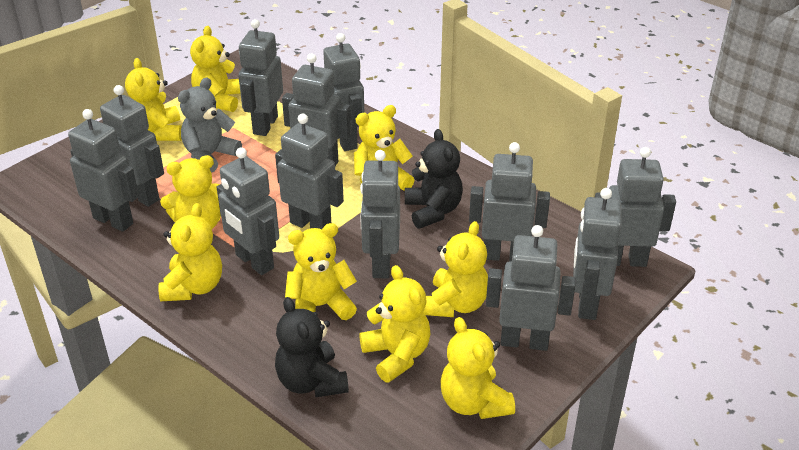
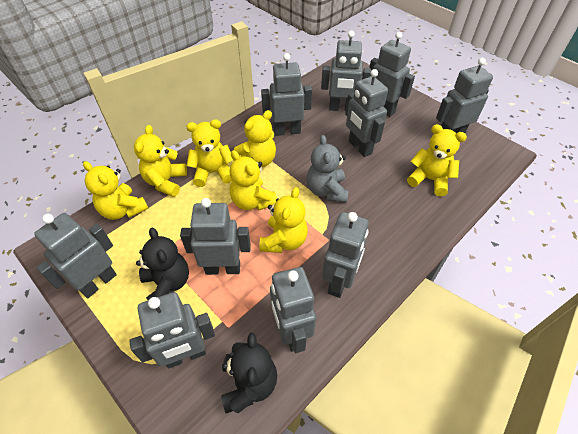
grey robot: 12 -> 10
yellow teddy bear: 9 -> 7

